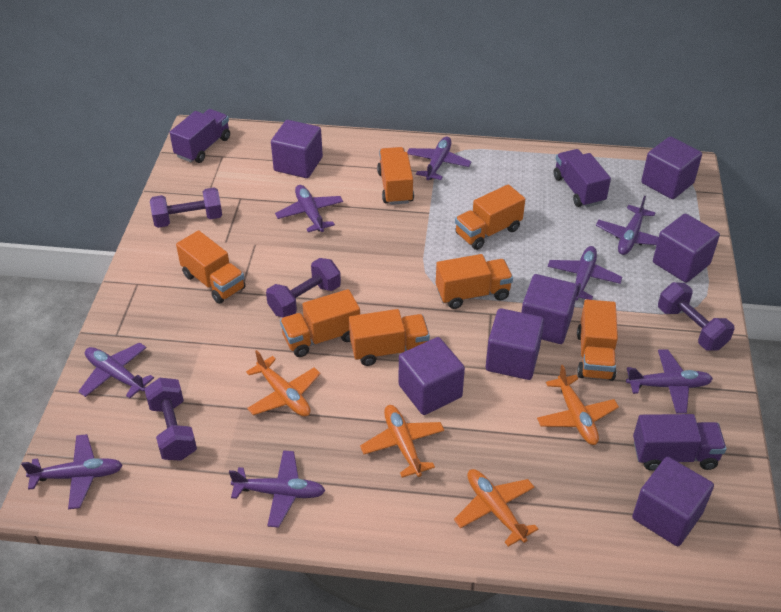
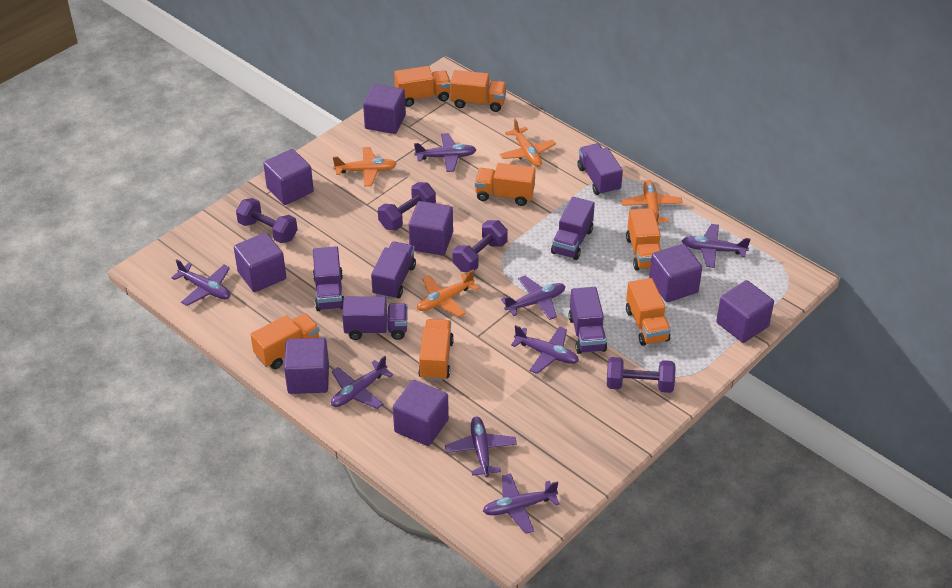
purple cube: 7 -> 8
purple truck: 3 -> 6

